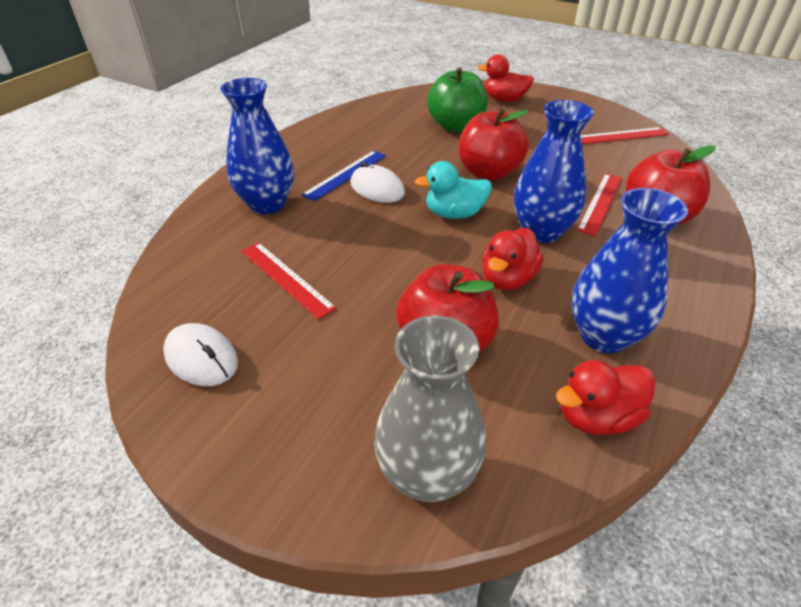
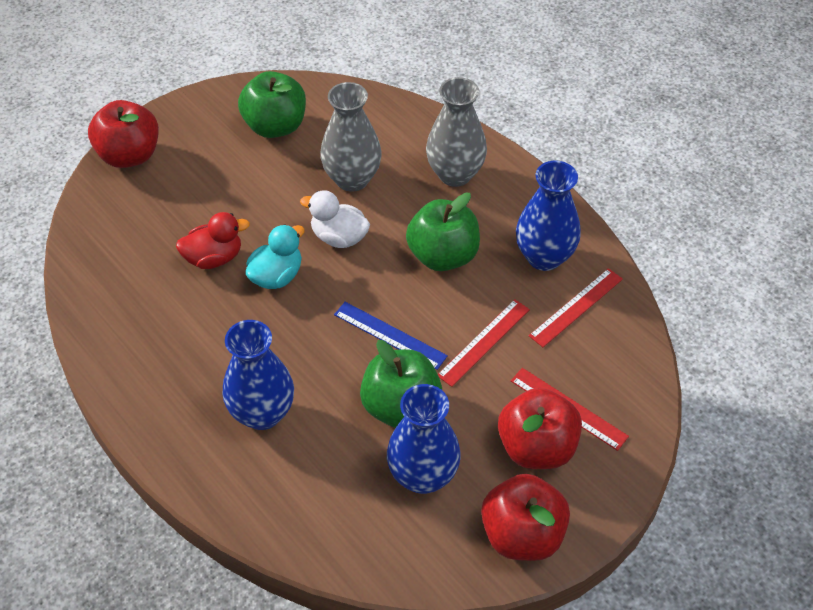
green apple: 1 -> 3
grey vase: 1 -> 2
red duck: 3 -> 1
white duck: 0 -> 1
white mouse: 2 -> 0

